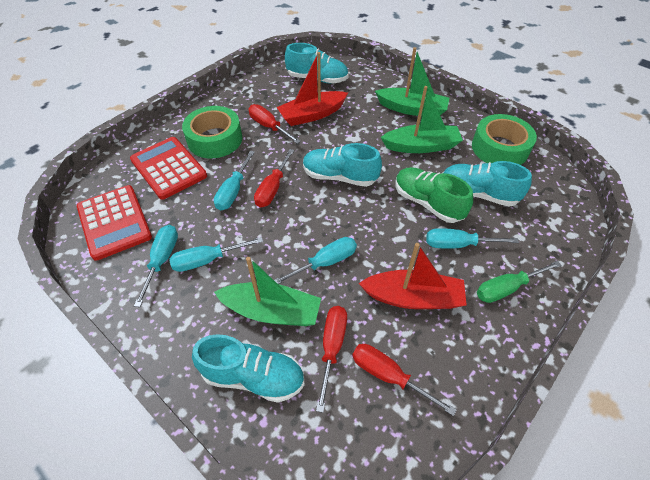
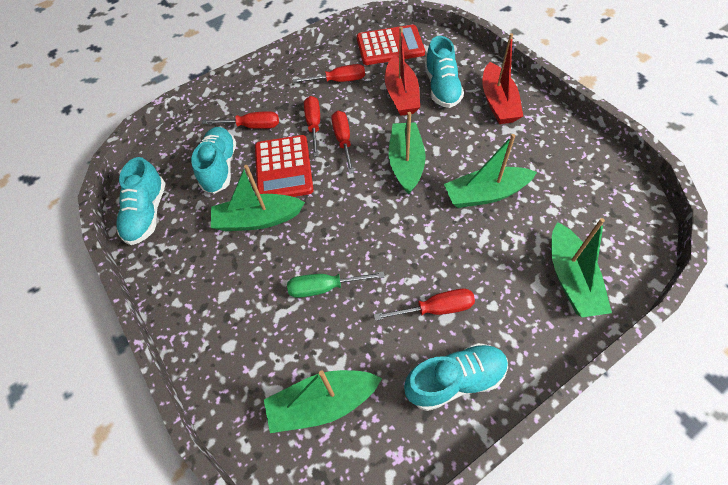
green boat: 3 -> 5
green shoe: 1 -> 0
green tape: 2 -> 0
red screwdriver: 4 -> 5
turquoise screwdriver: 5 -> 0

